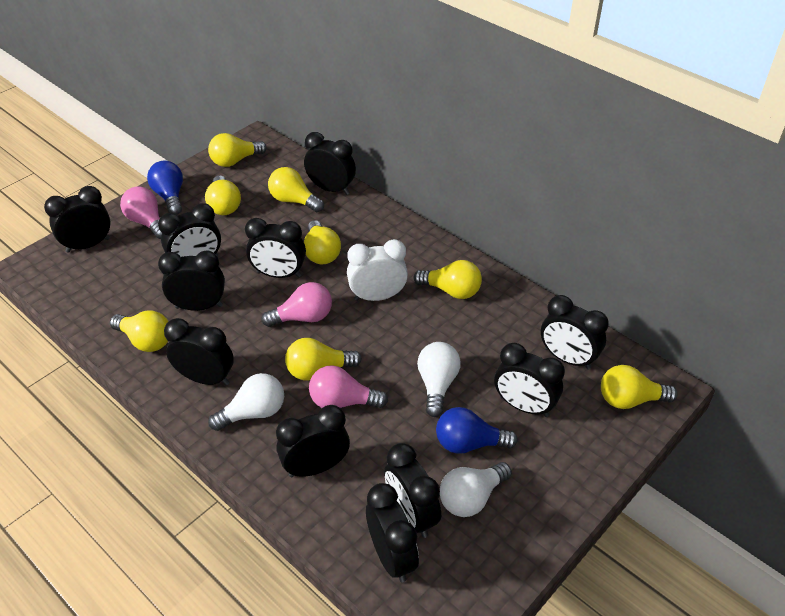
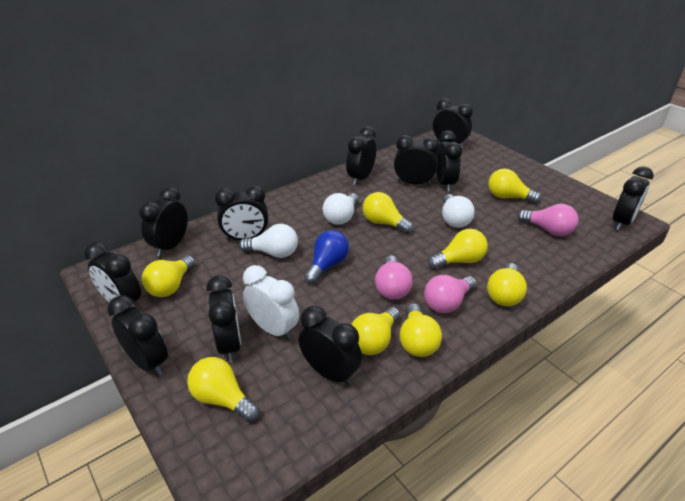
blue light bulb: 2 -> 1

